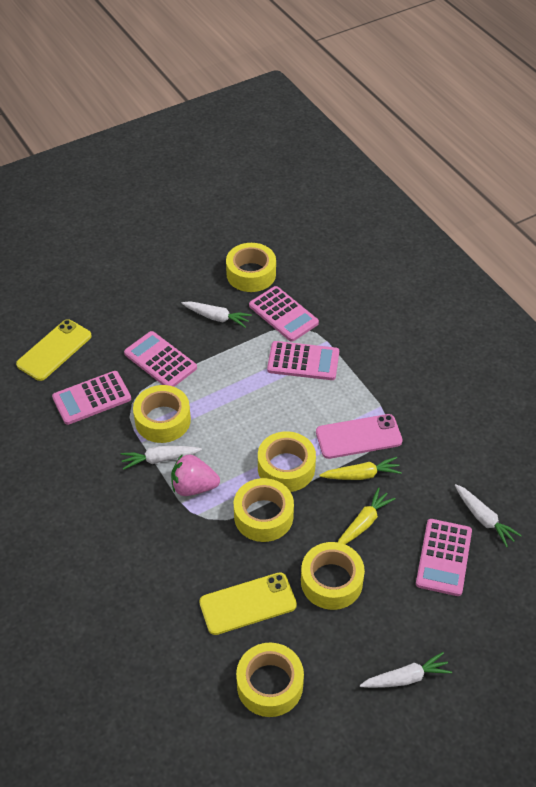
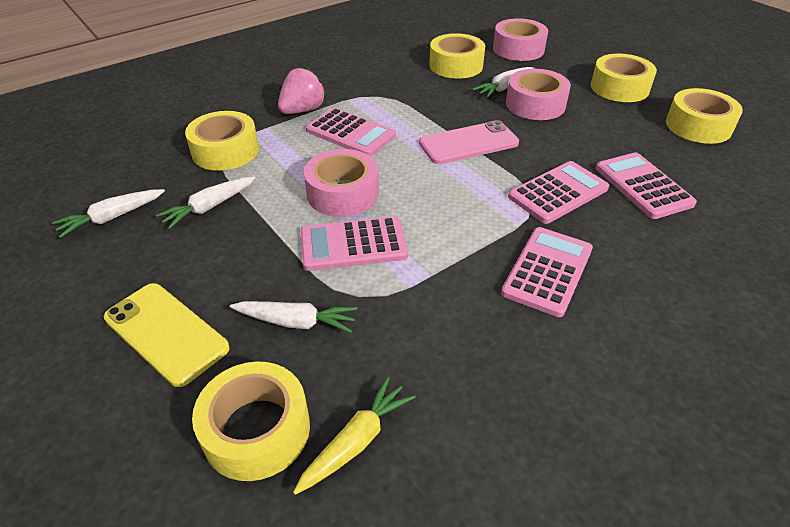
pink tape: 0 -> 3
yellow carrot: 2 -> 1
yellow phone: 2 -> 1
yellow tape: 6 -> 5

